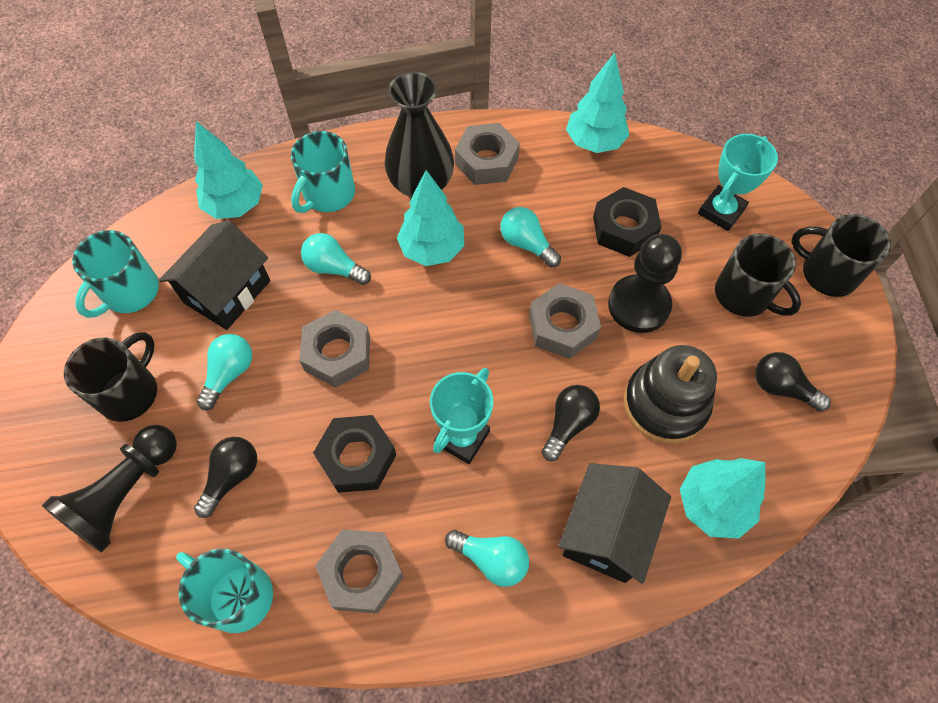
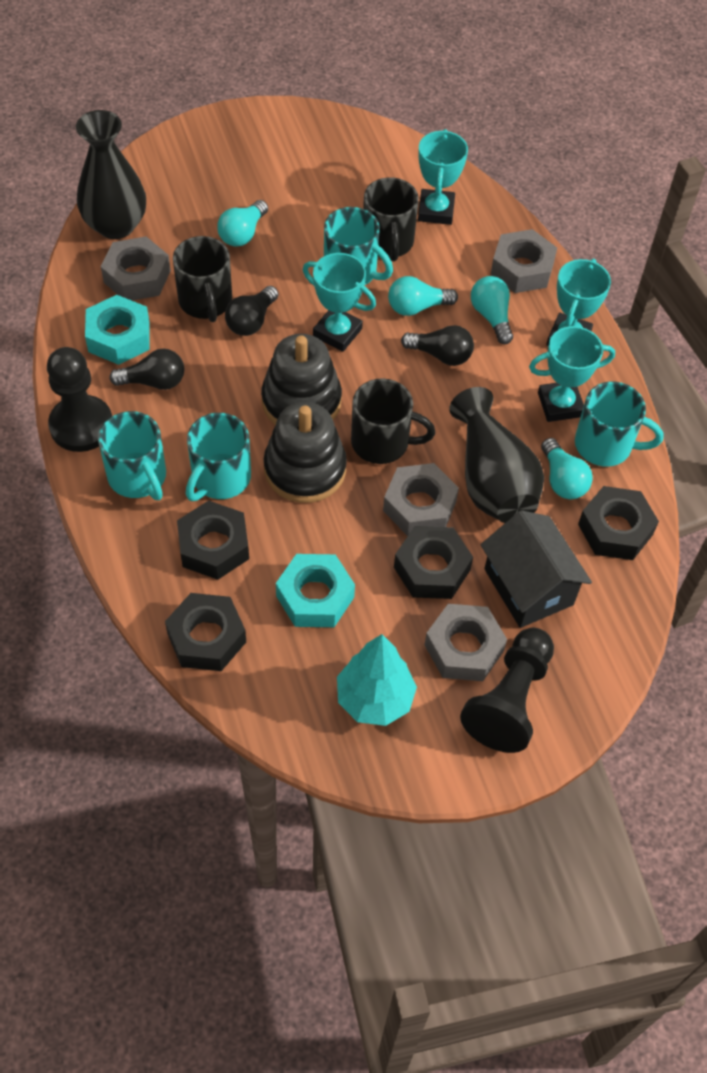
black house: 2 -> 1
black nut: 2 -> 4
black stacking toy: 1 -> 2
black vase: 1 -> 2
turquoise mug: 3 -> 4
turquoise nut: 0 -> 2
turquoise tree: 4 -> 1
turquoise trophy: 2 -> 4

